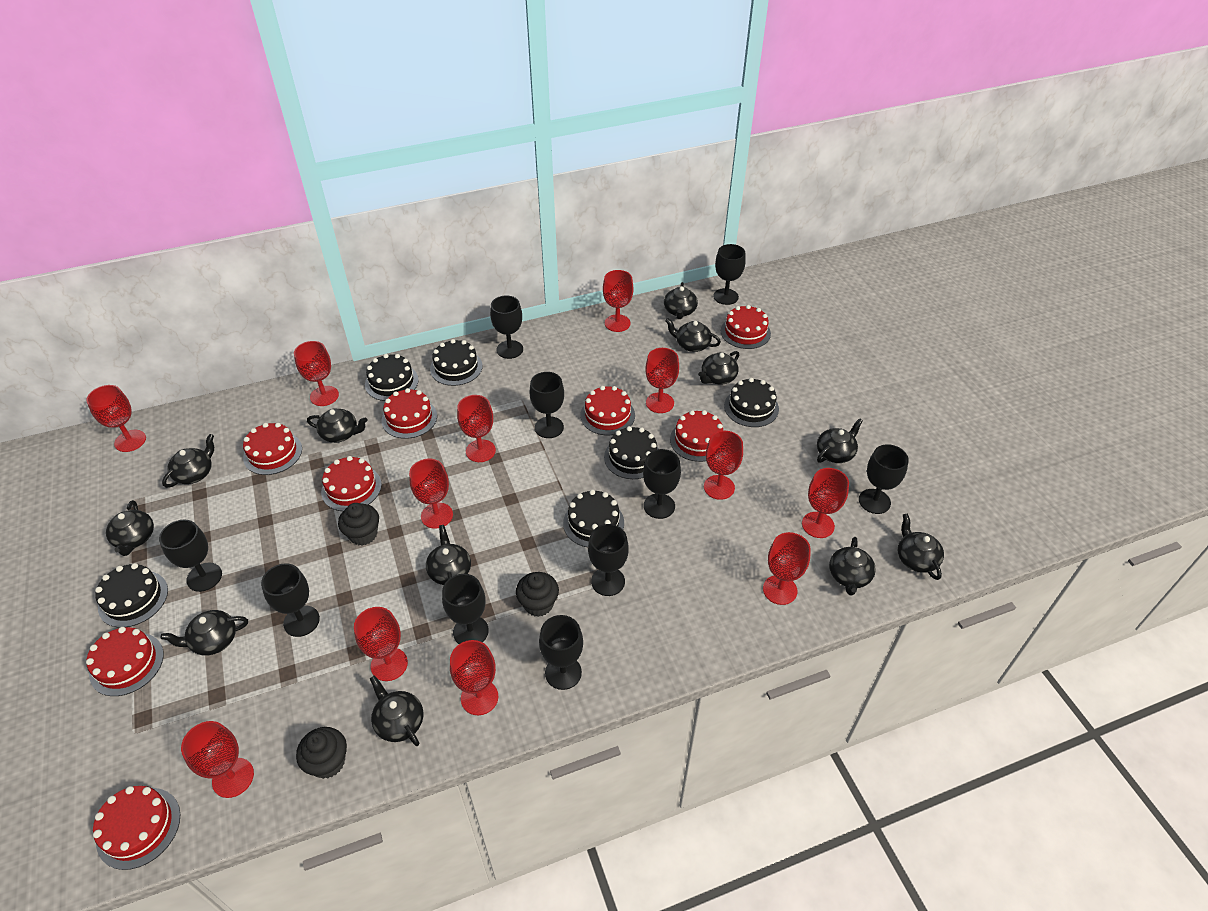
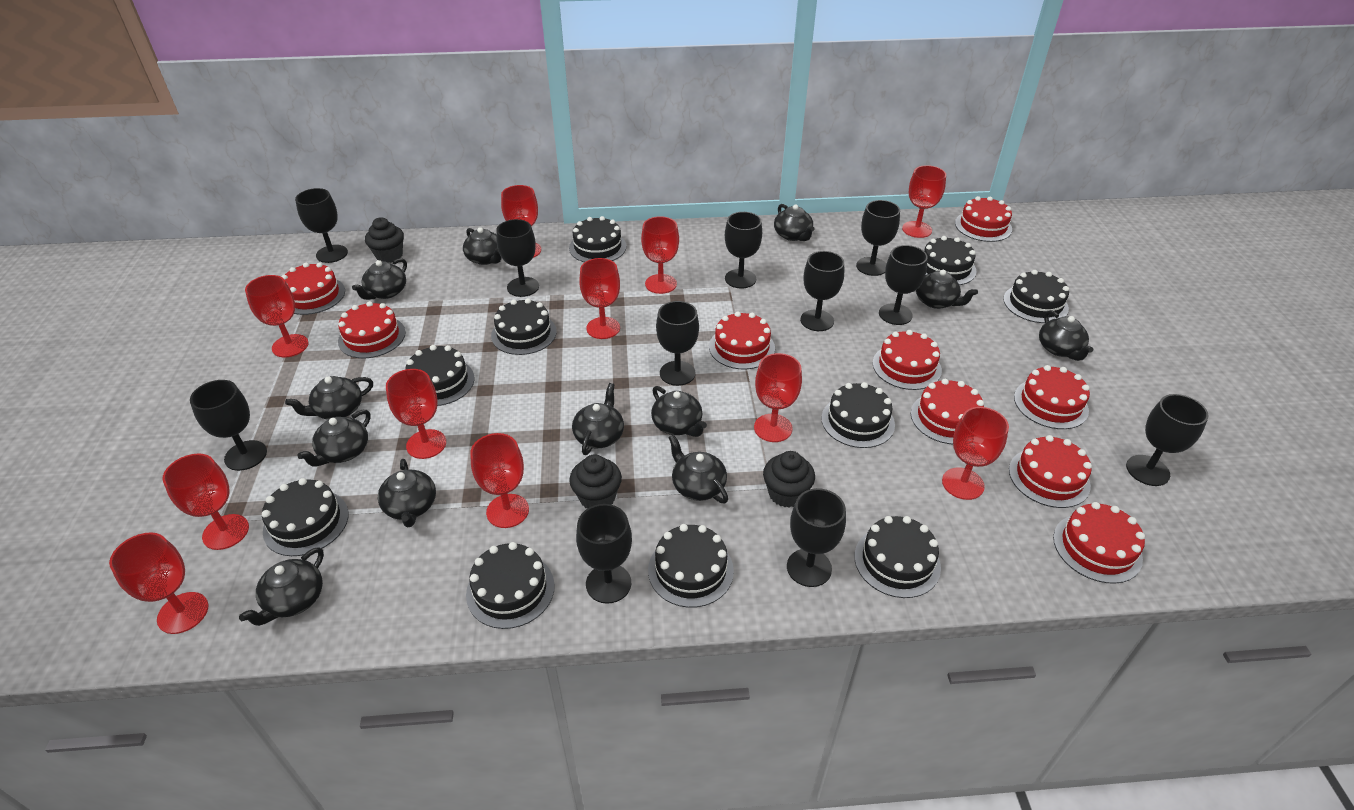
black cake: 6 -> 10
black goblet: 10 -> 11
red cake: 8 -> 9
red goblet: 12 -> 11

